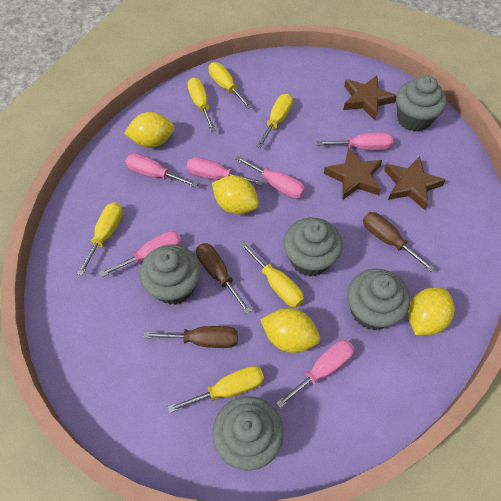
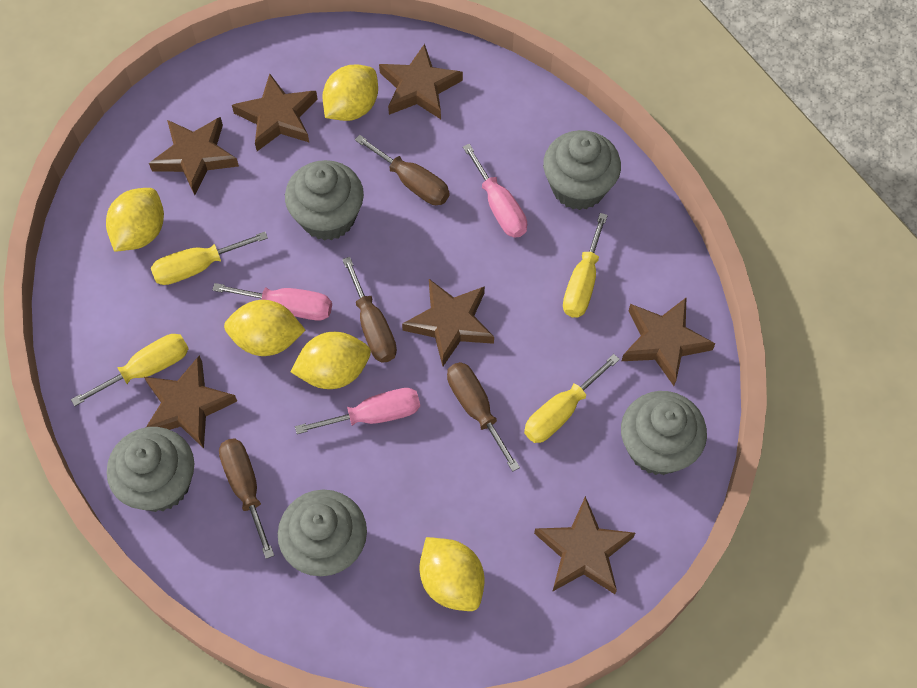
brown screwdriver: 3 -> 4
brown star: 3 -> 7
pink screwdriver: 6 -> 3
yellow lemon: 4 -> 5
yellow screwdriver: 6 -> 4

